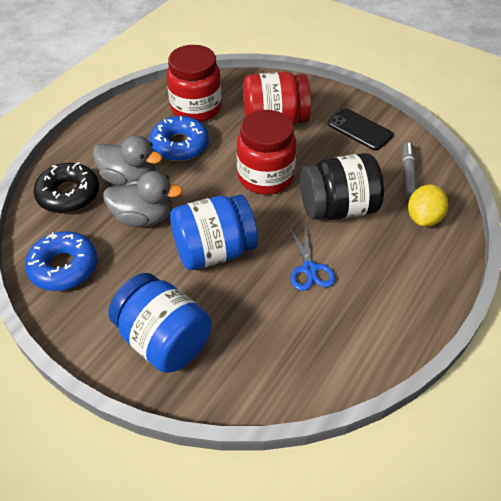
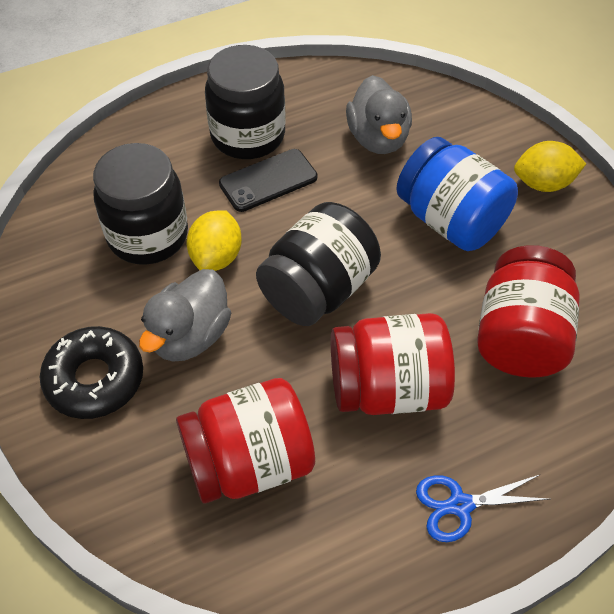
black jar: 1 -> 3
blue donut: 2 -> 0
blue jar: 2 -> 1
grey marker: 1 -> 0
yellow lemon: 1 -> 2

